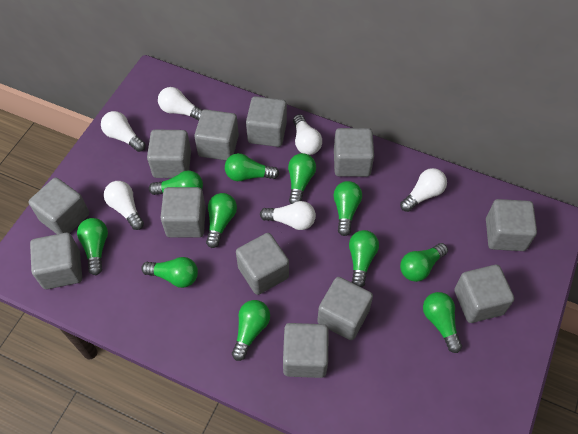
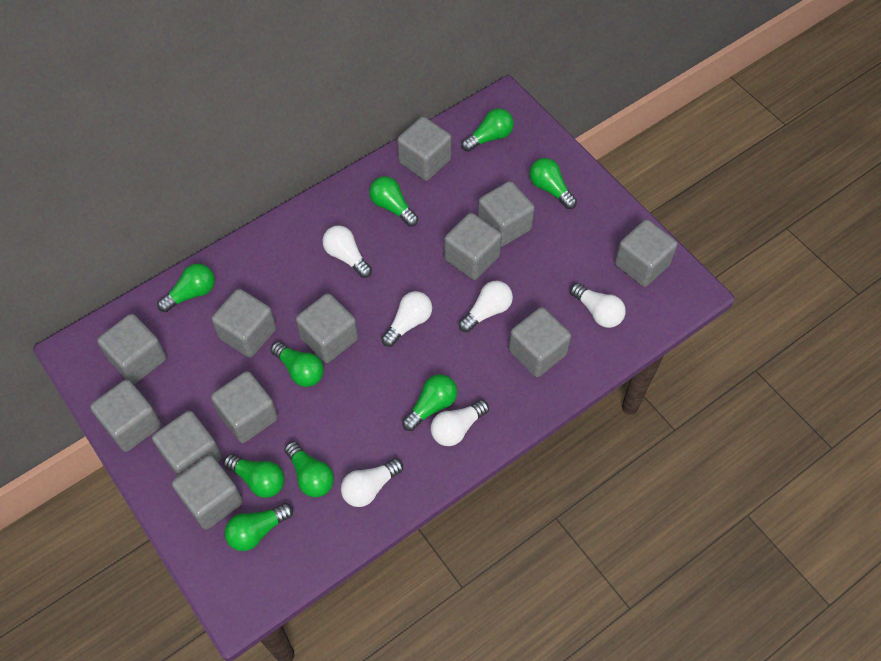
green light bulb: 11 -> 9

